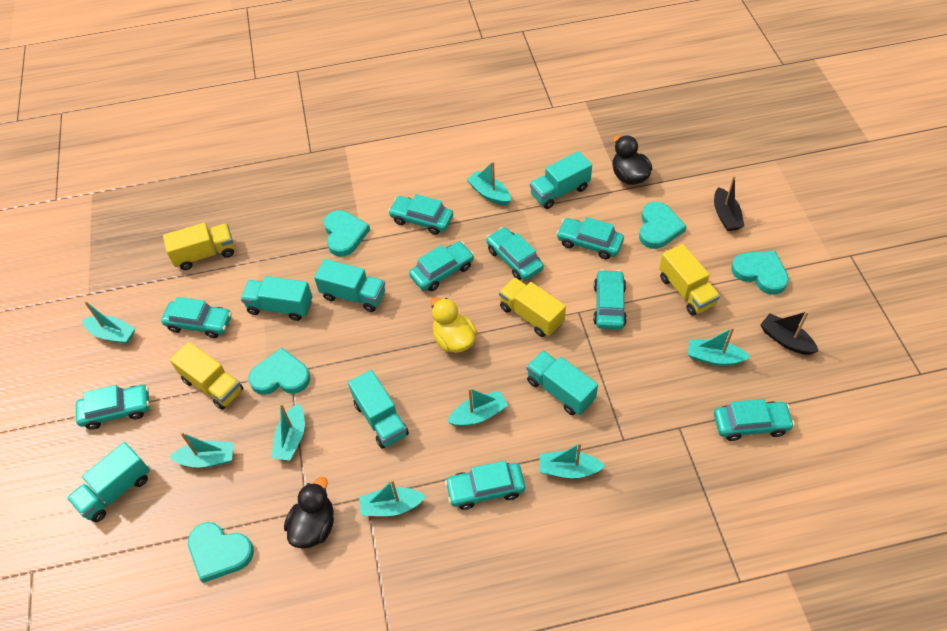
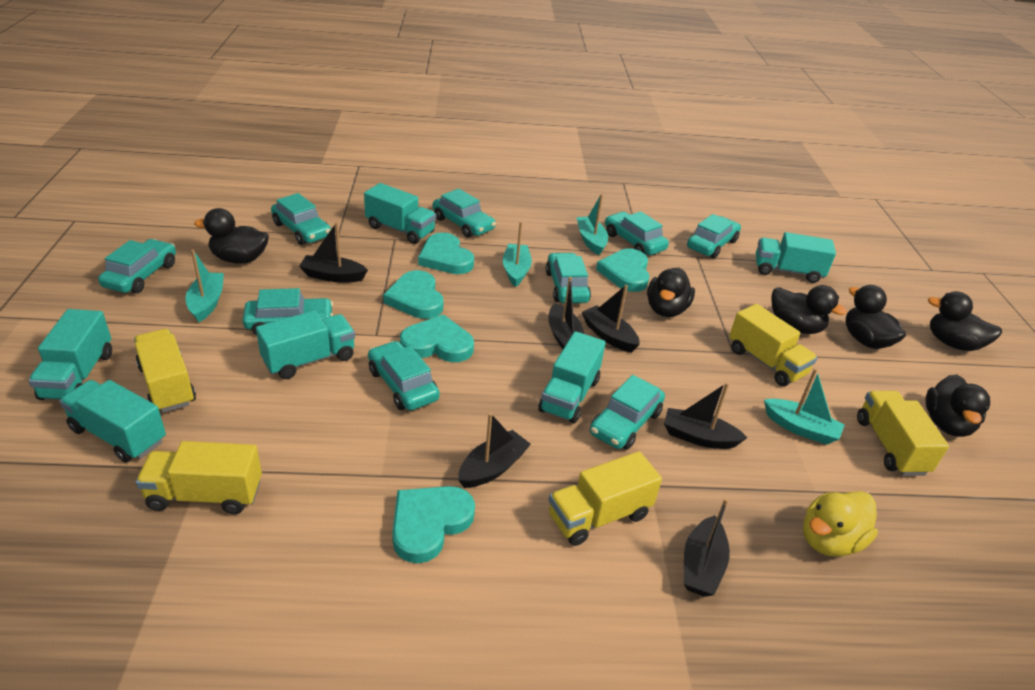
black boat: 2 -> 6
black duck: 2 -> 6
turquoise boat: 8 -> 4
yellow truck: 4 -> 5

